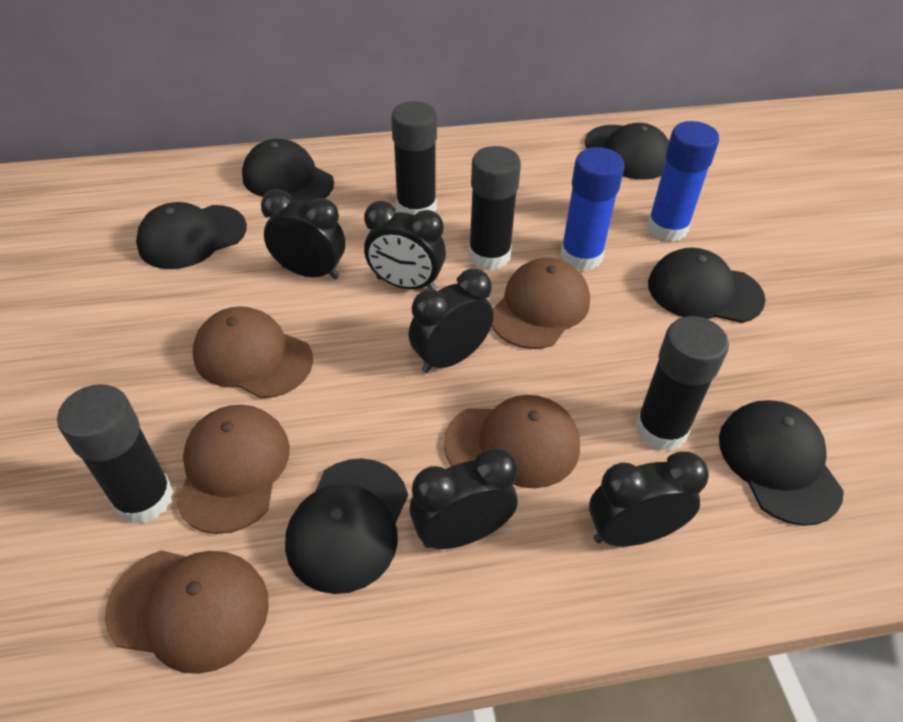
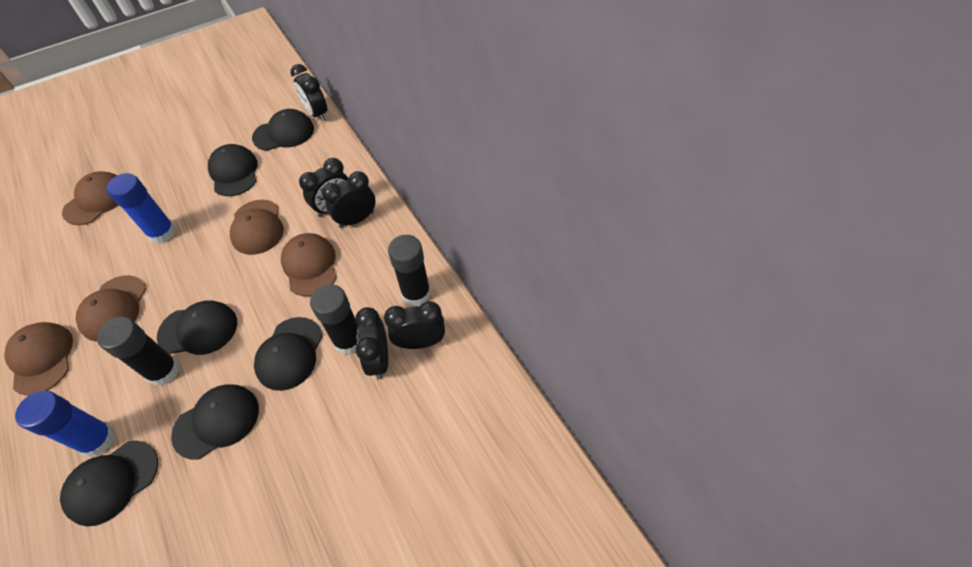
black glue stick: 4 -> 3

